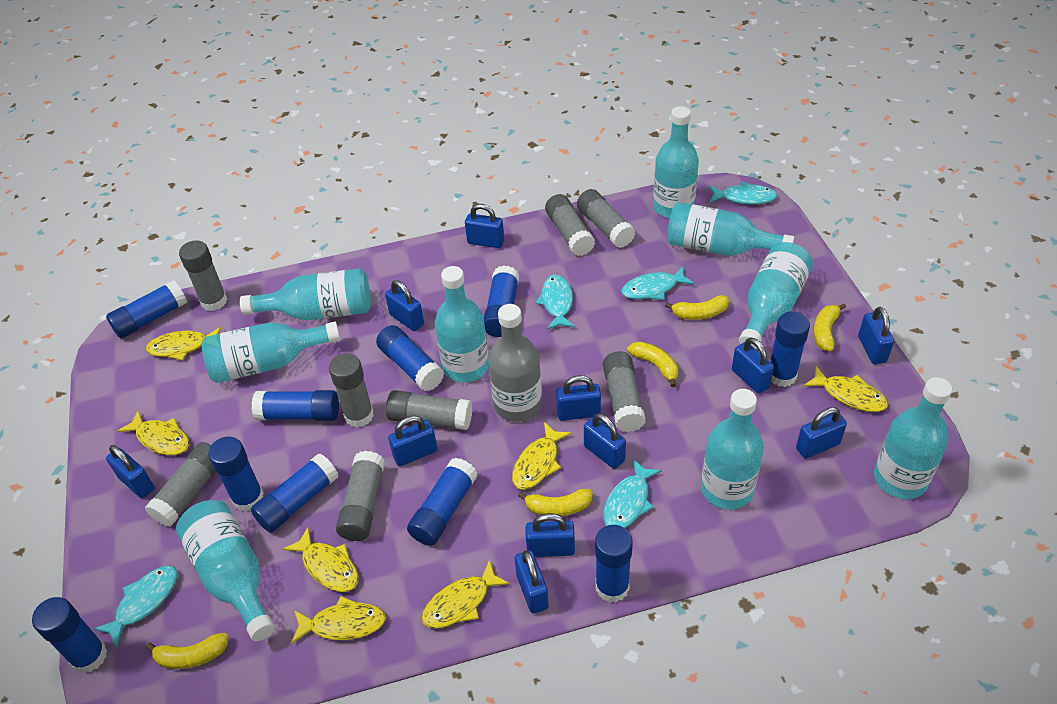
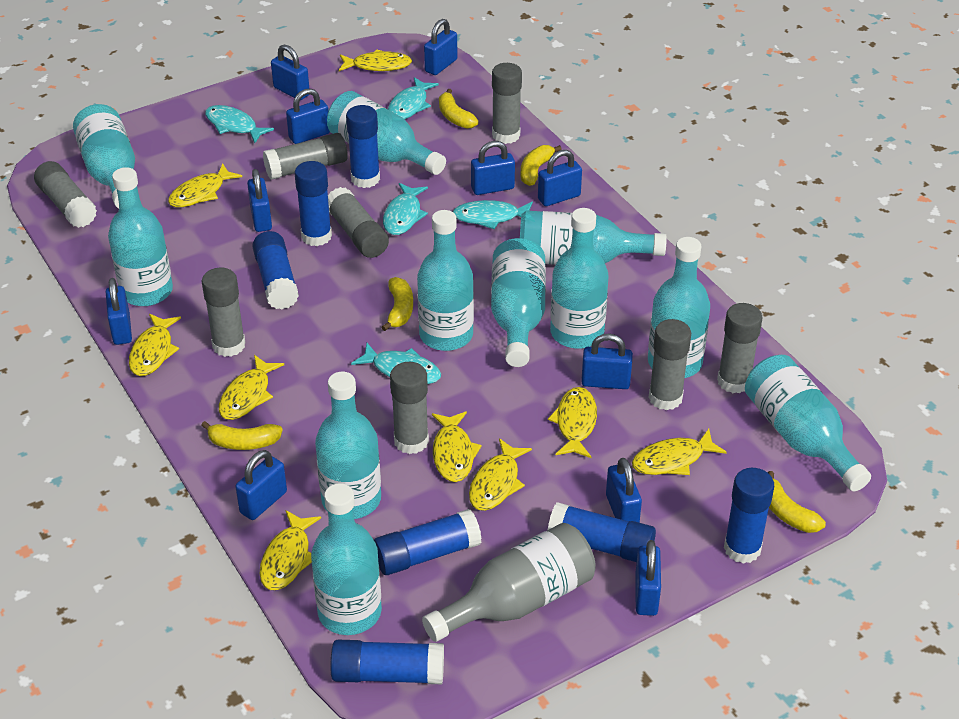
blue glue stick: 10 -> 7
turquoise bottle: 9 -> 11
yellow fish: 7 -> 9

